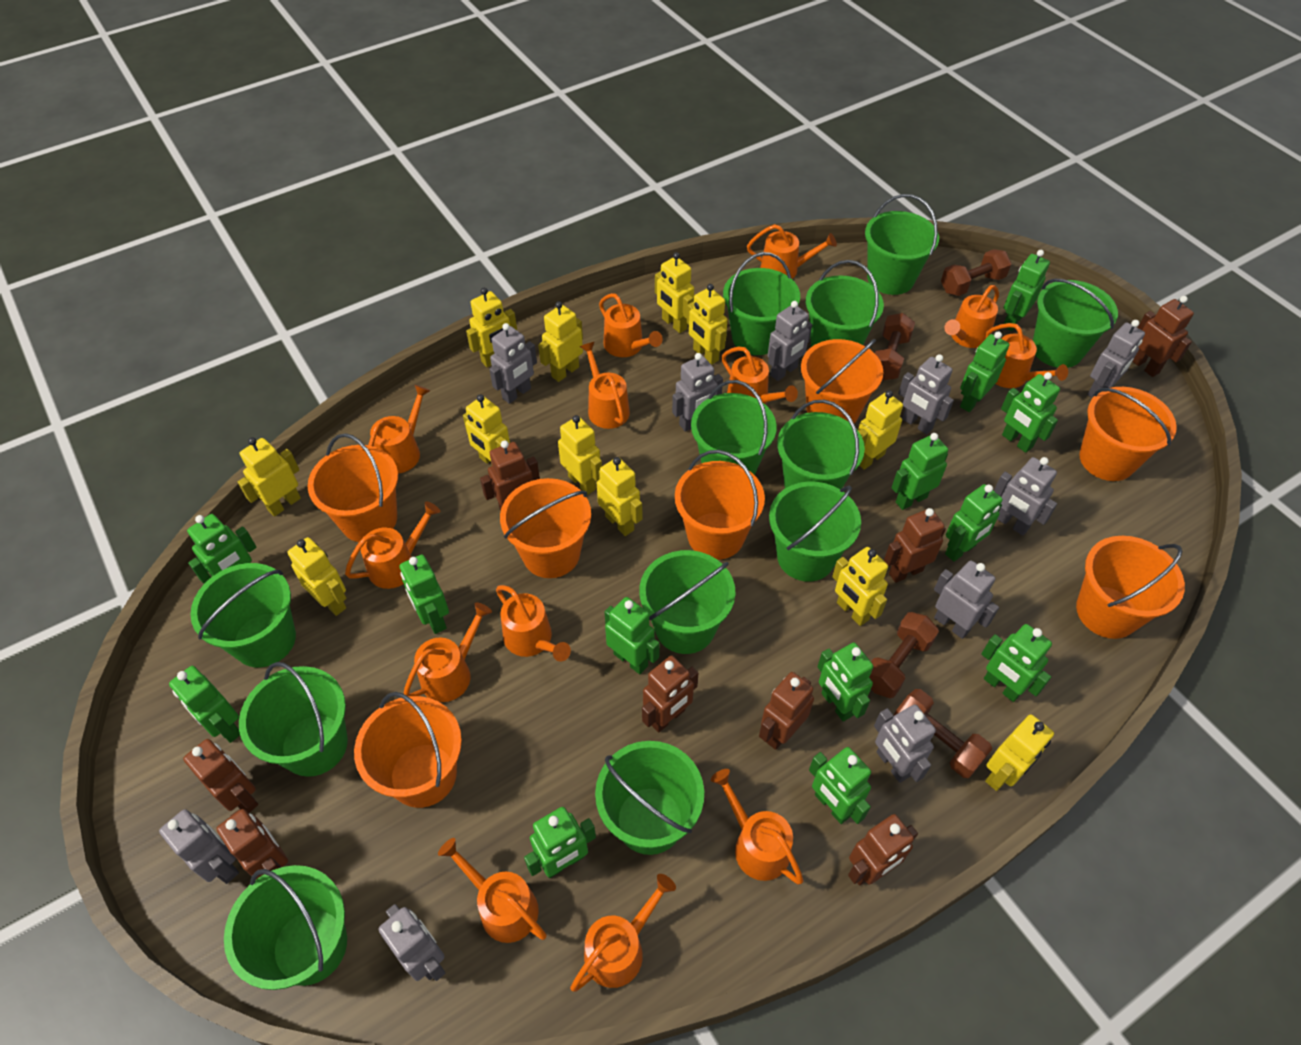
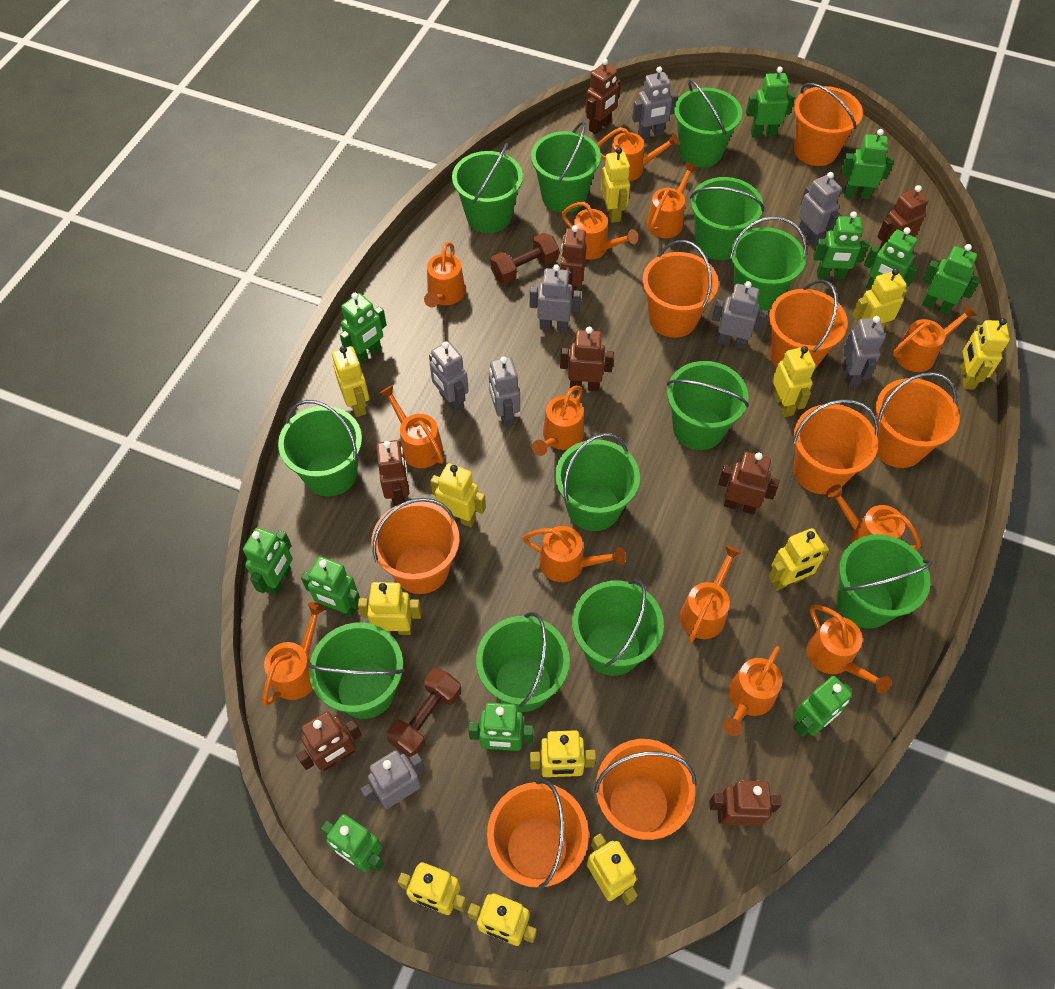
brown dumbbell: 4 -> 2
green robot: 13 -> 11
grey robot: 10 -> 8
orange bucket: 7 -> 8

